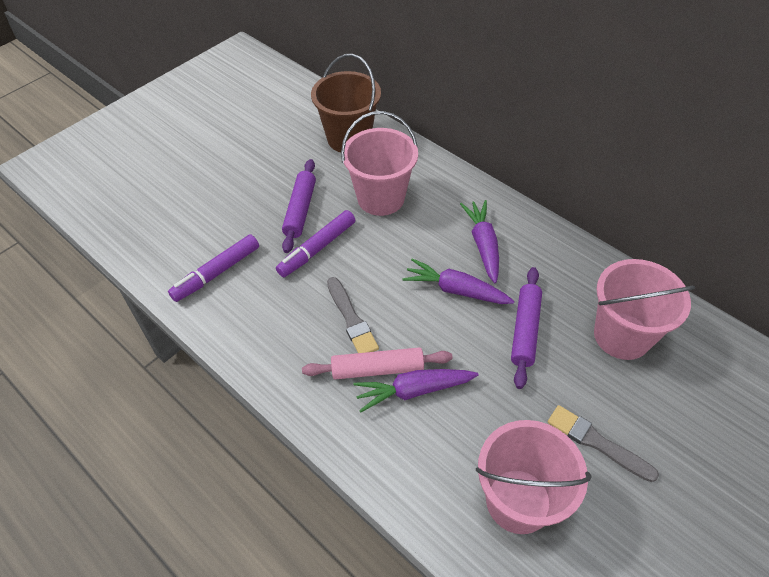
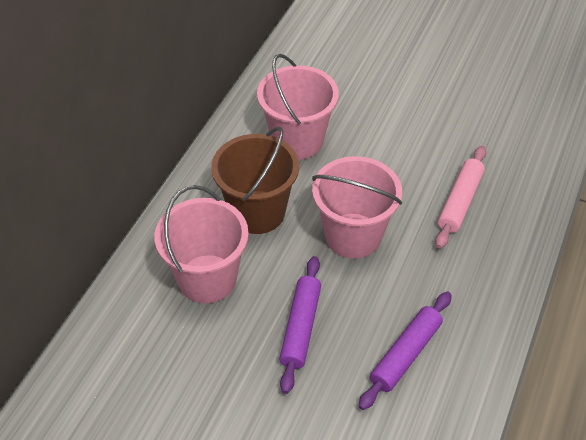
grey brush: 2 -> 0
purple carrot: 3 -> 0
purple marker: 2 -> 0

